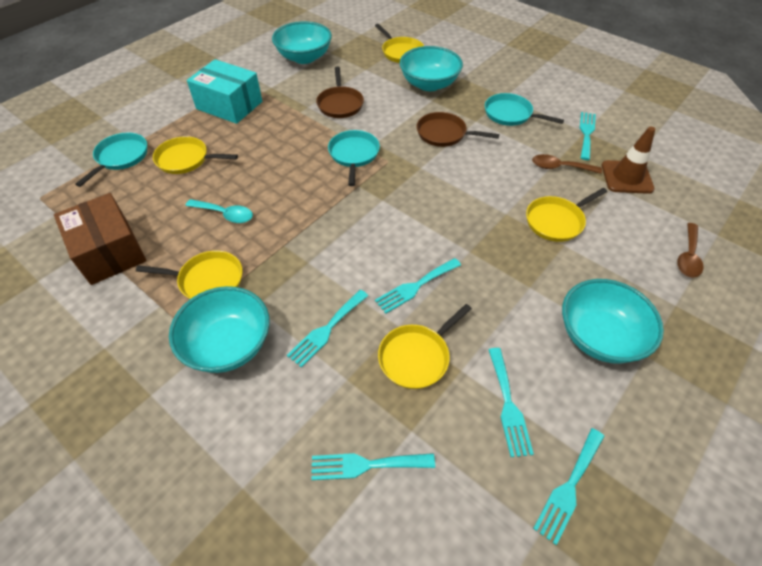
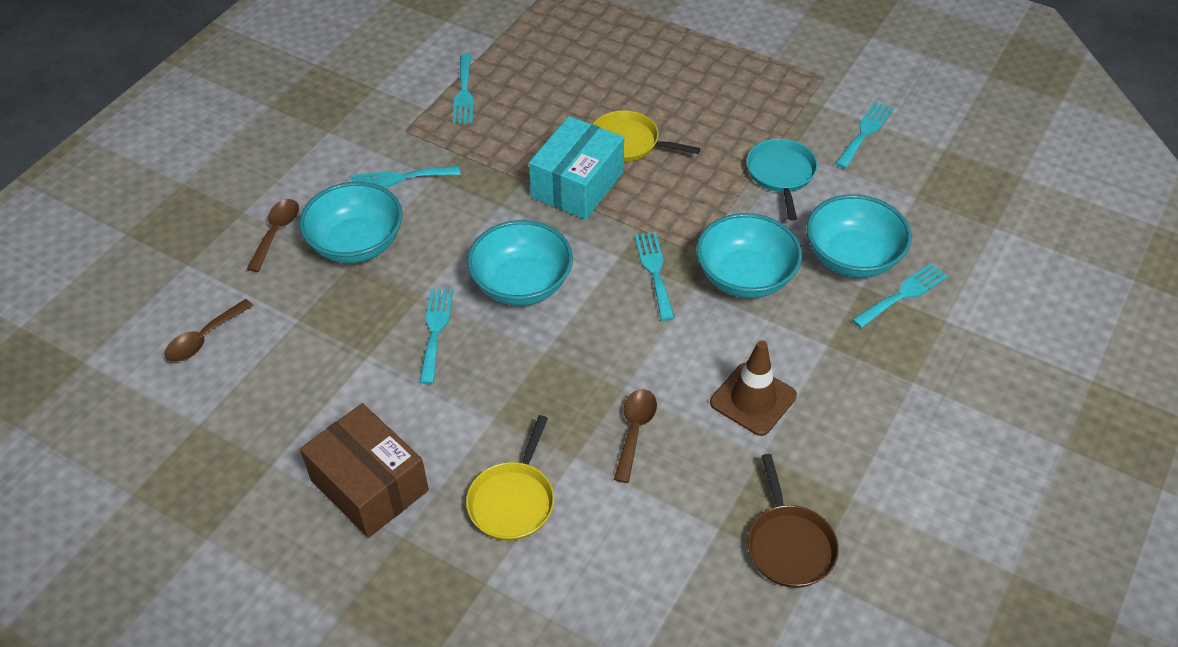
brown pan: 2 -> 1
brown spoon: 2 -> 3
turquoise pan: 3 -> 1
turquoise spoon: 1 -> 0
yellow pan: 5 -> 2

